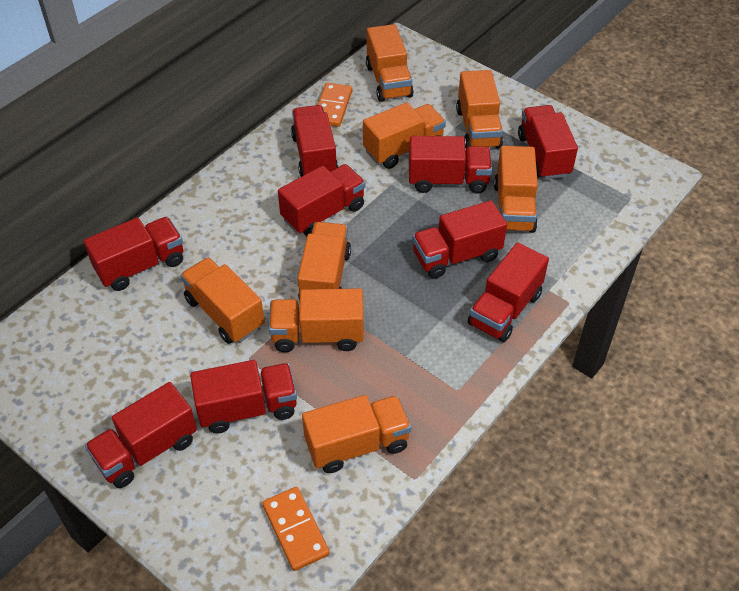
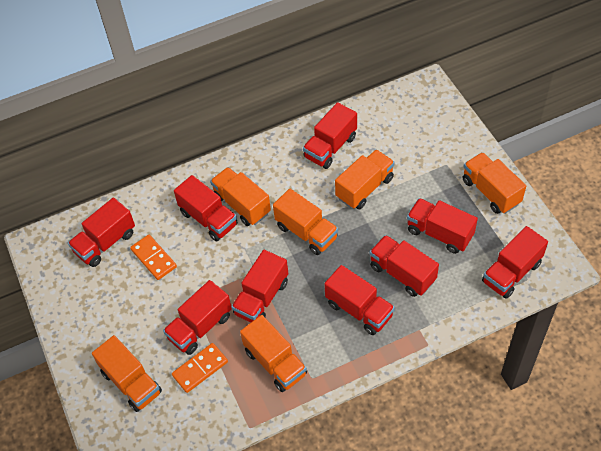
orange truck: 8 -> 6

